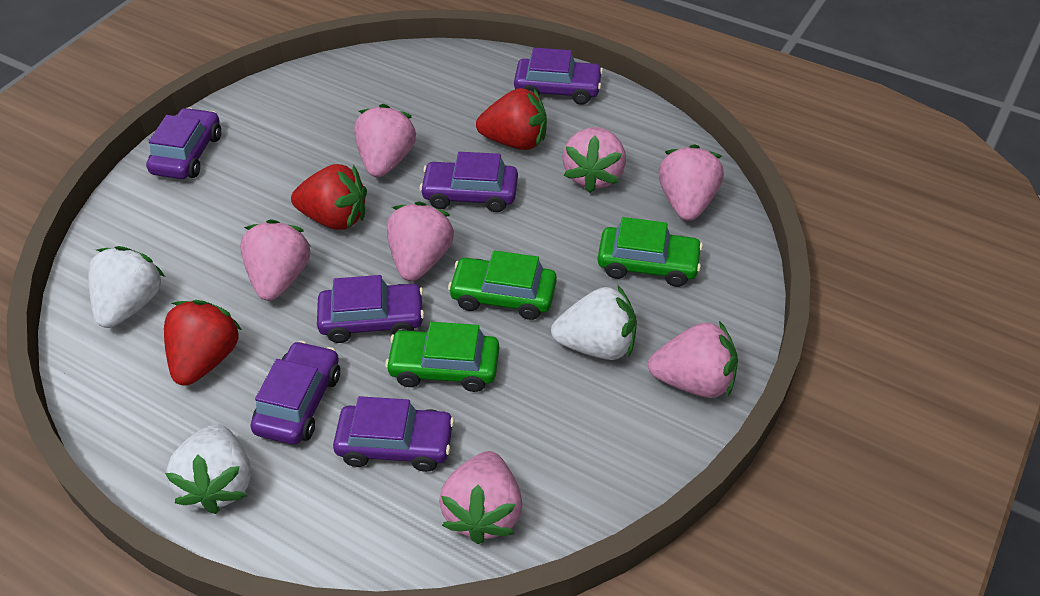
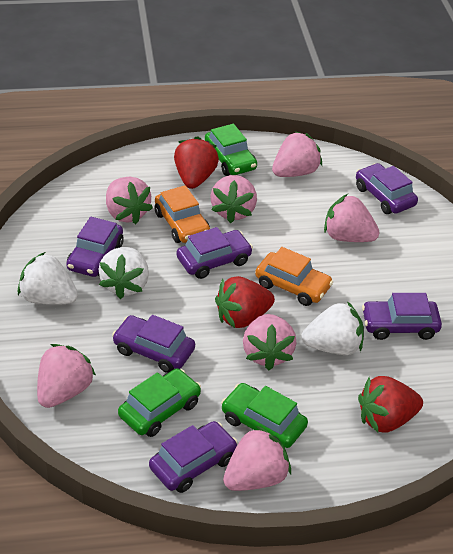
orange car: 0 -> 2

